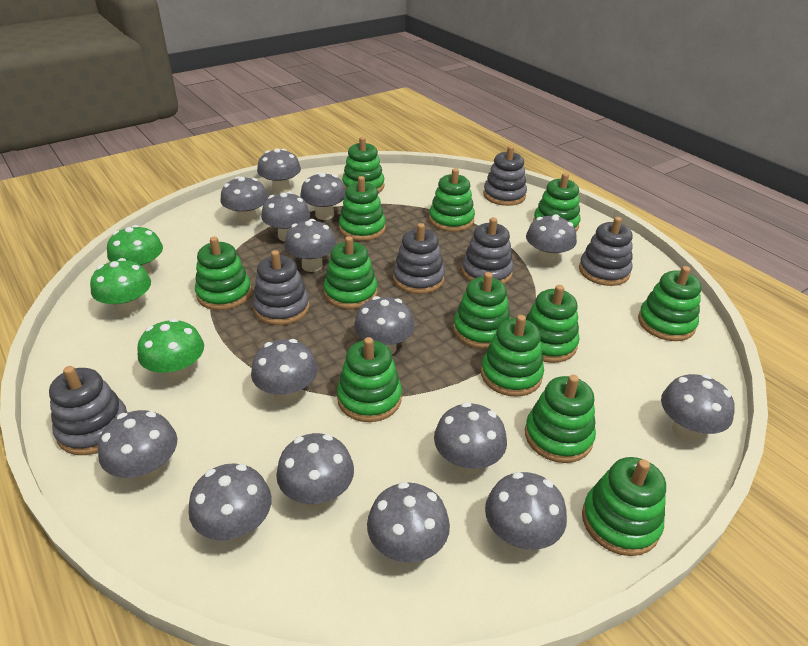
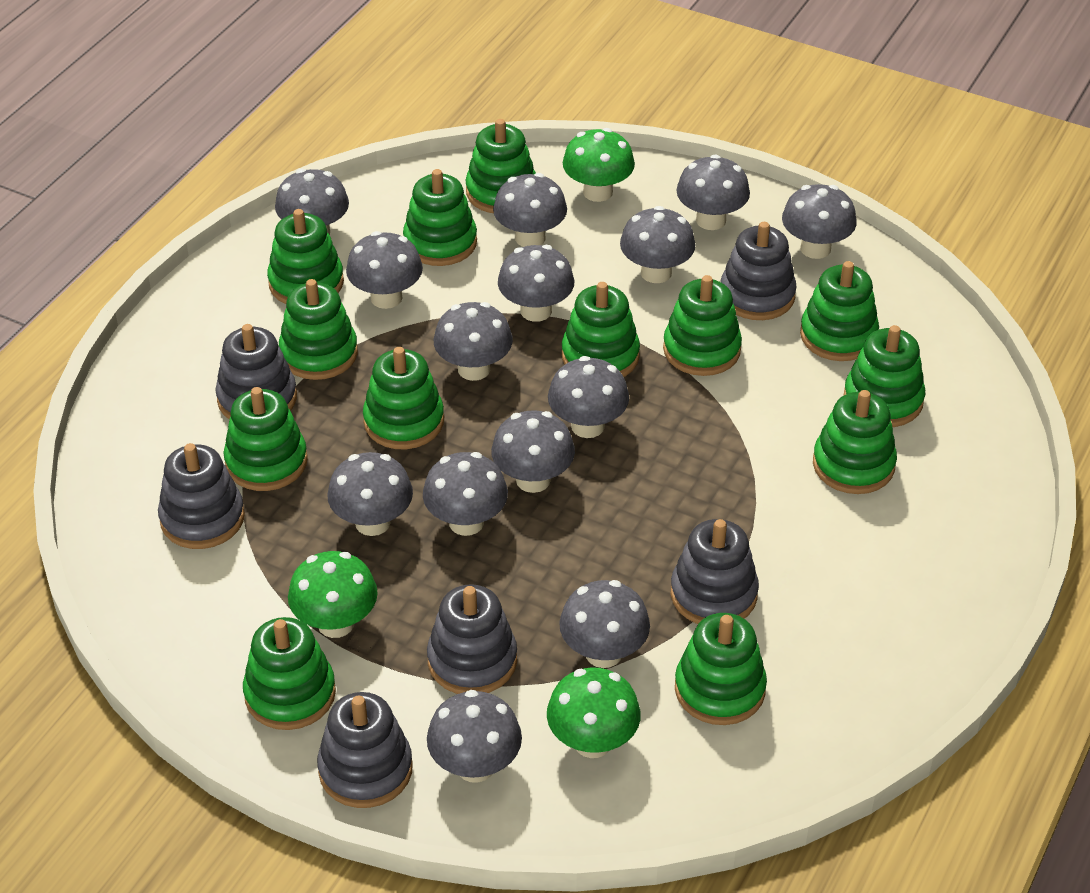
grey mushroom: 15 -> 14

